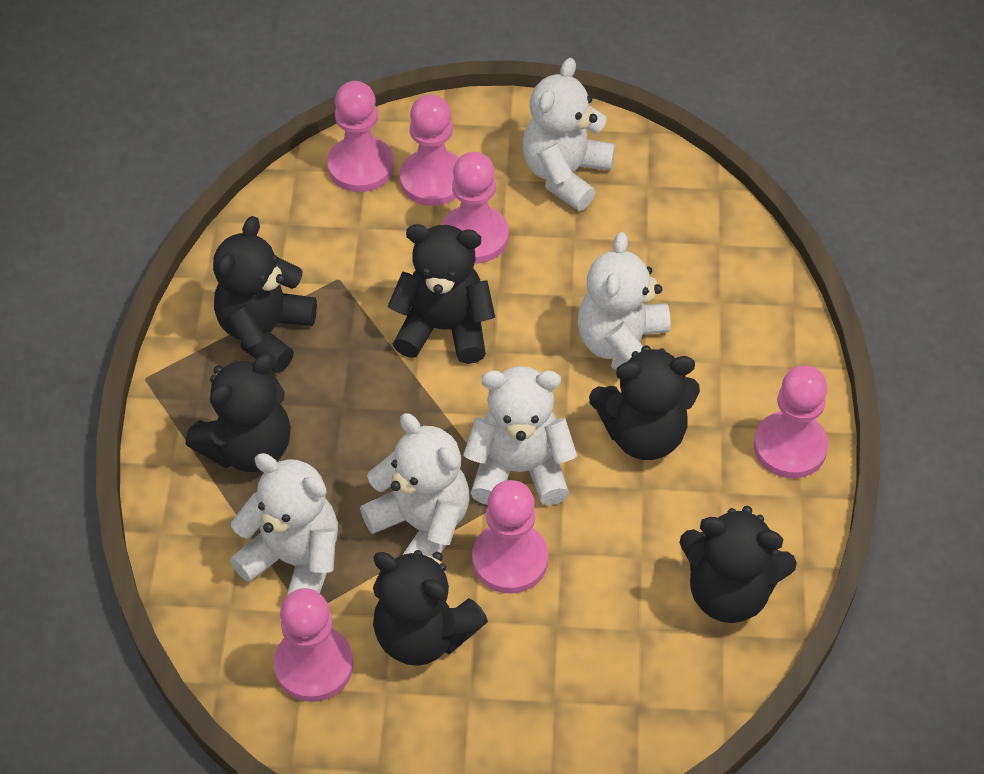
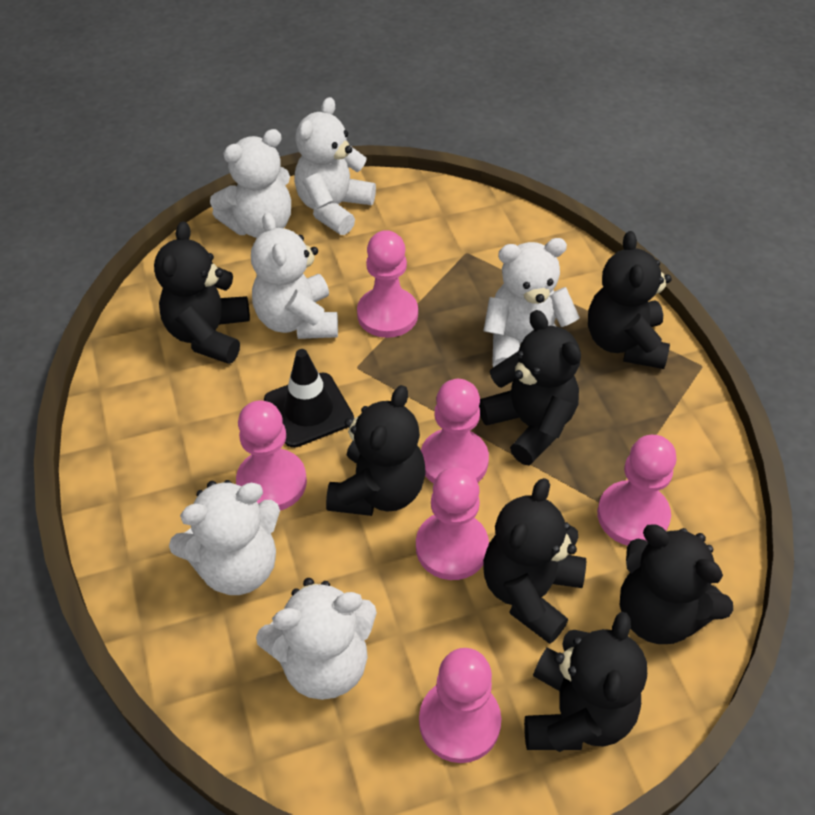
black teddy bear: 6 -> 7
black traffic cone: 0 -> 1
white teddy bear: 5 -> 6

